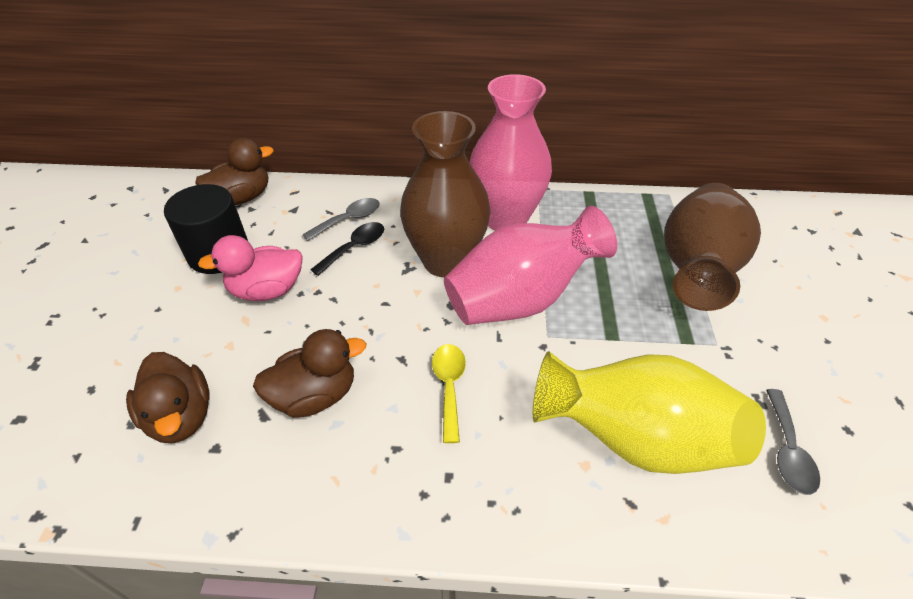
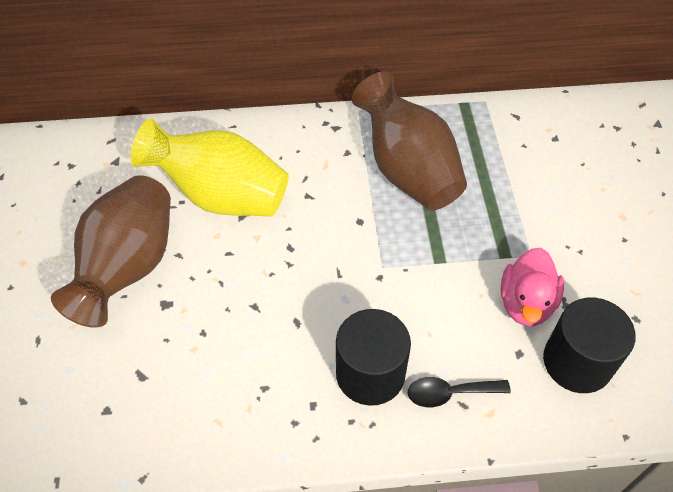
black cylinder: 1 -> 2
brown duck: 3 -> 0
grey spoon: 2 -> 0
pink vase: 2 -> 0
yellow spoon: 1 -> 0

